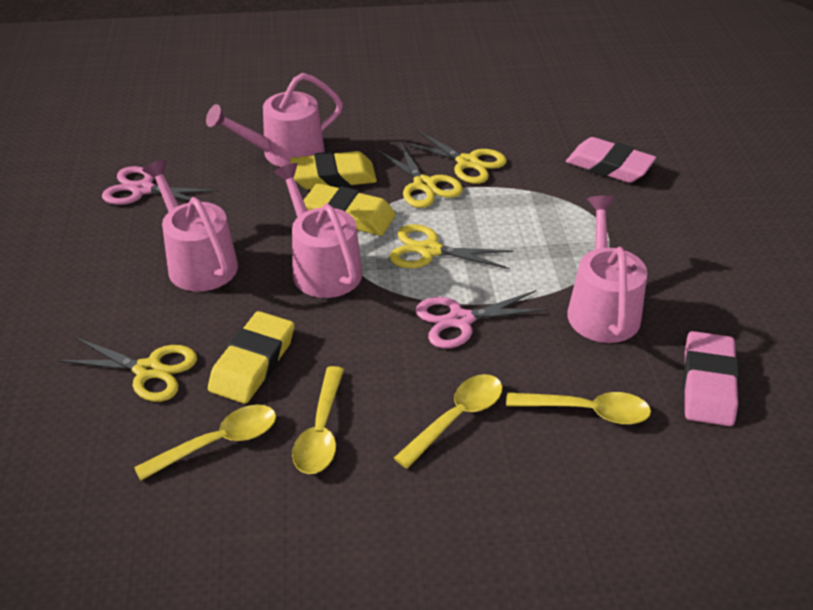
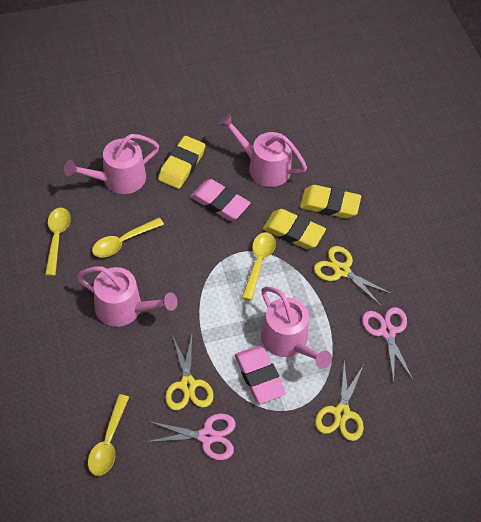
yellow scissors: 4 -> 3

